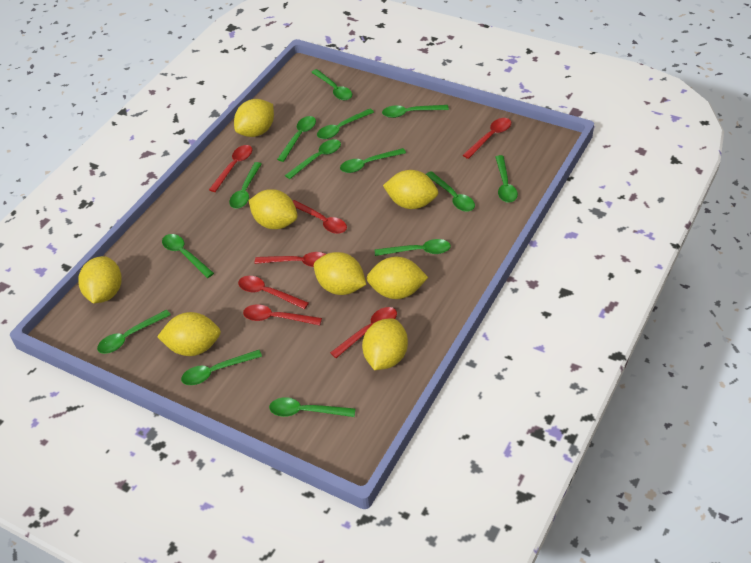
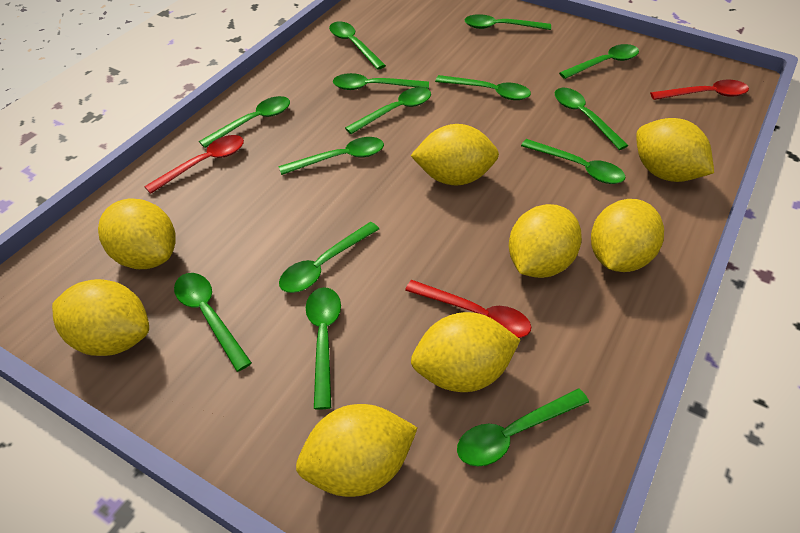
red spoon: 7 -> 3

